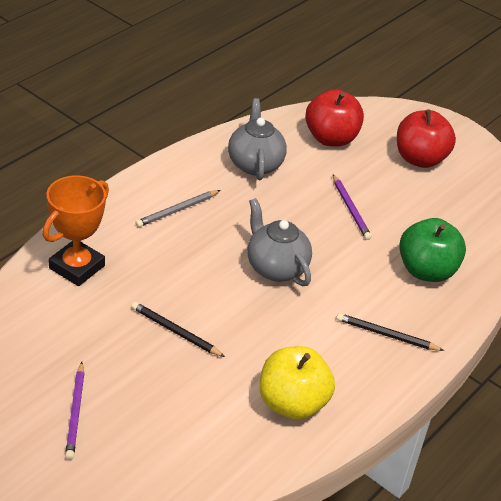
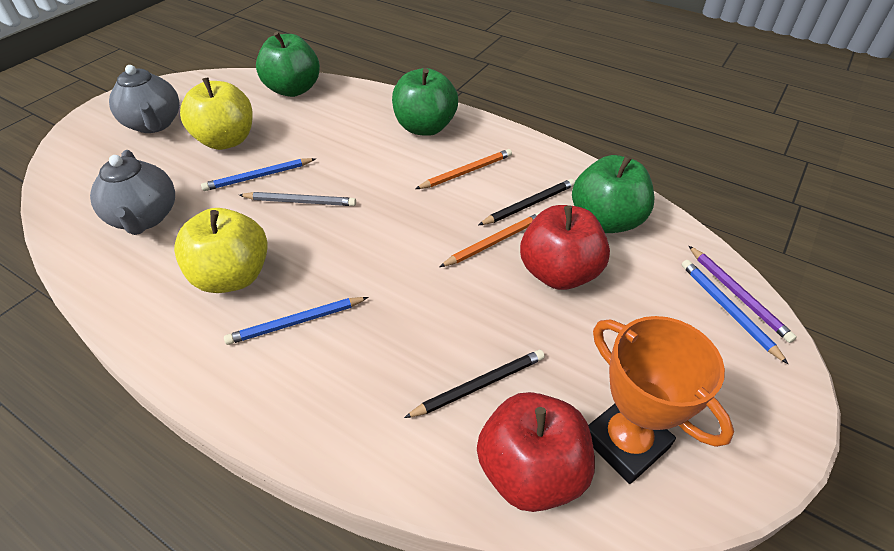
blue pencil: 0 -> 3
green apple: 1 -> 3
orange pencil: 0 -> 2
purple pencil: 2 -> 1
yellow apple: 1 -> 2

